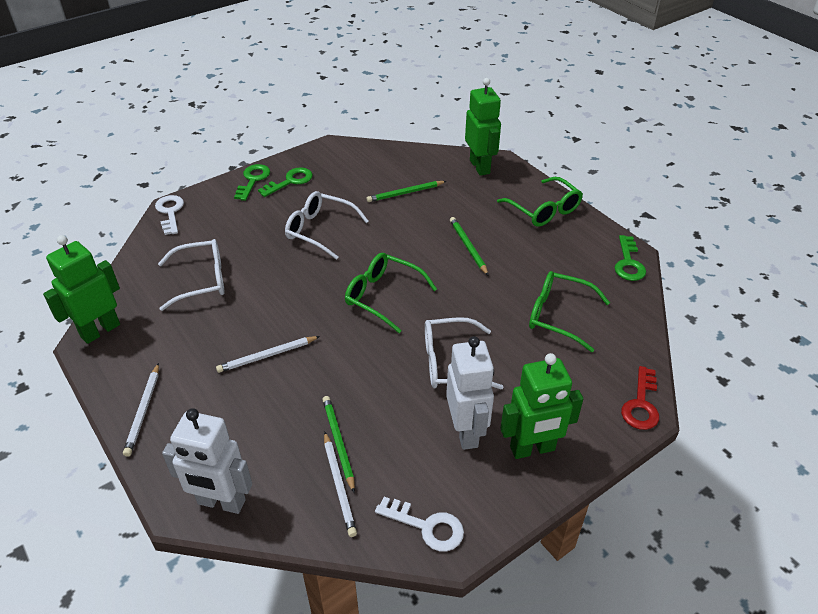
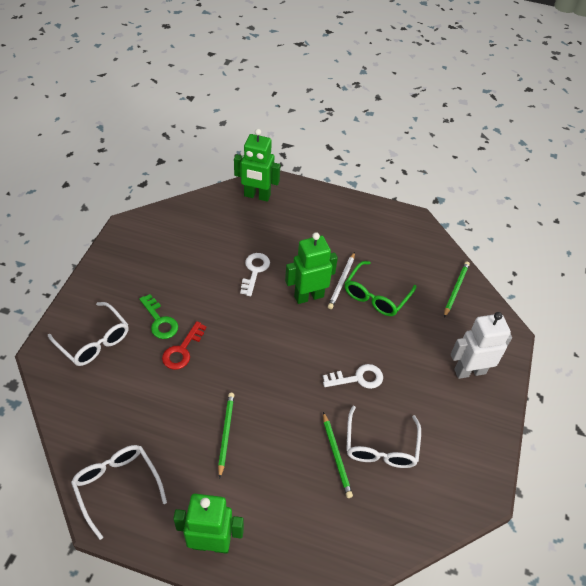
green glasses: 3 -> 1
green key: 3 -> 1
white pencil: 3 -> 1
white robot: 2 -> 1

